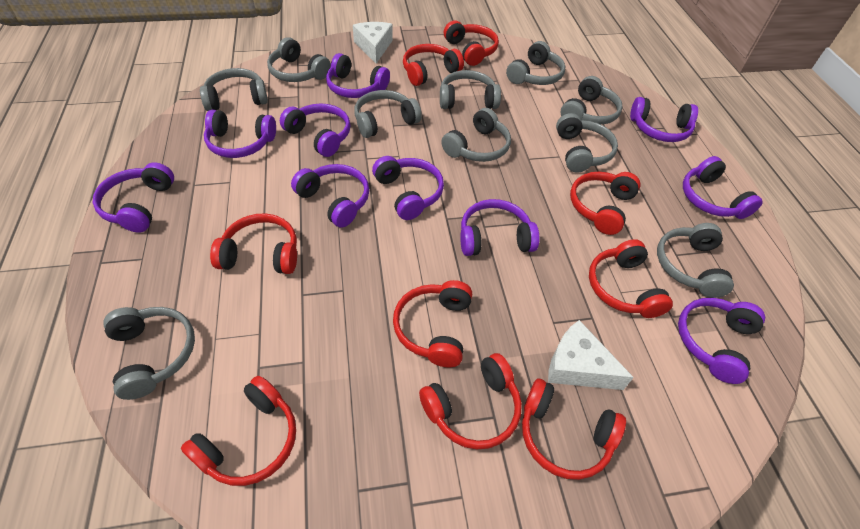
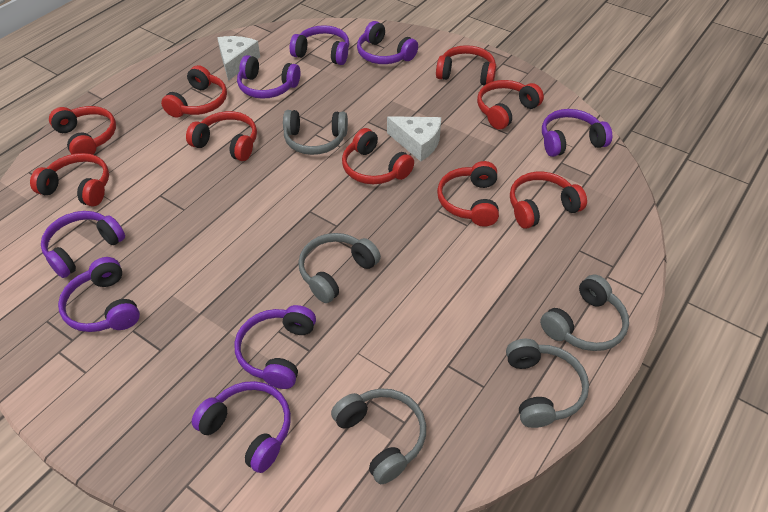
grey headphones: 10 -> 5
purple headphones: 10 -> 8

